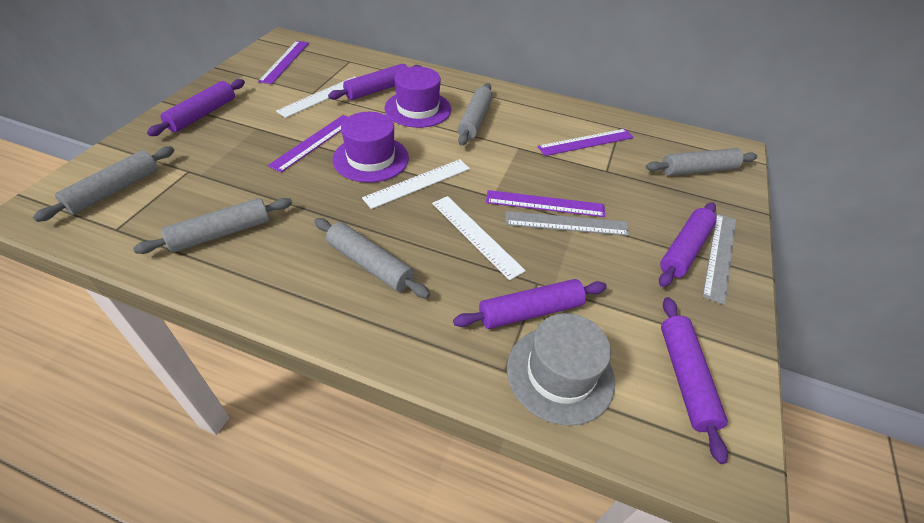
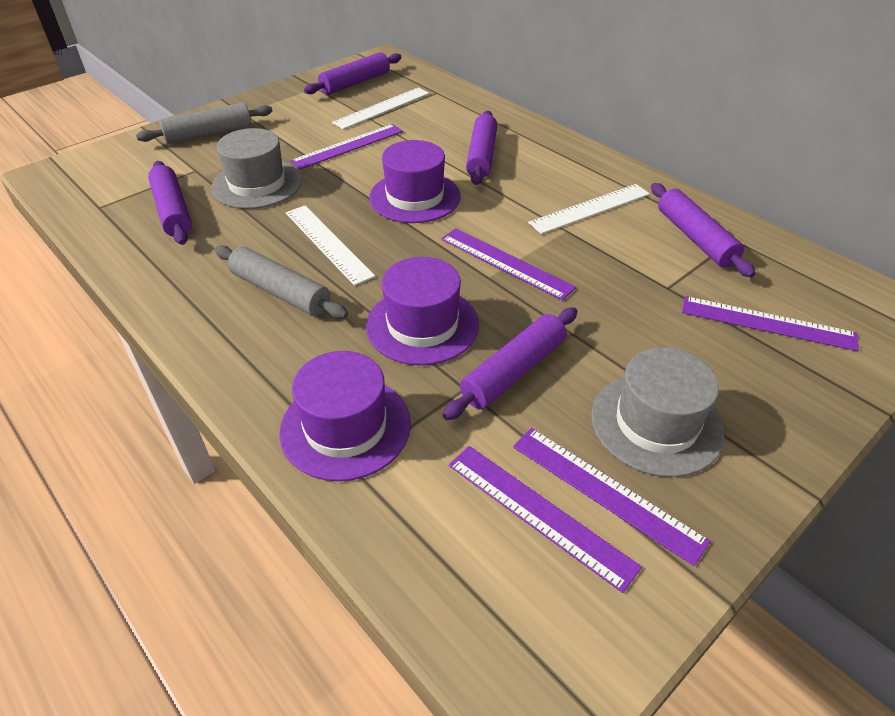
grey hat: 1 -> 2
grey rolling pin: 5 -> 2
grey ruler: 2 -> 0
purple hat: 2 -> 3
purple ruler: 4 -> 5

